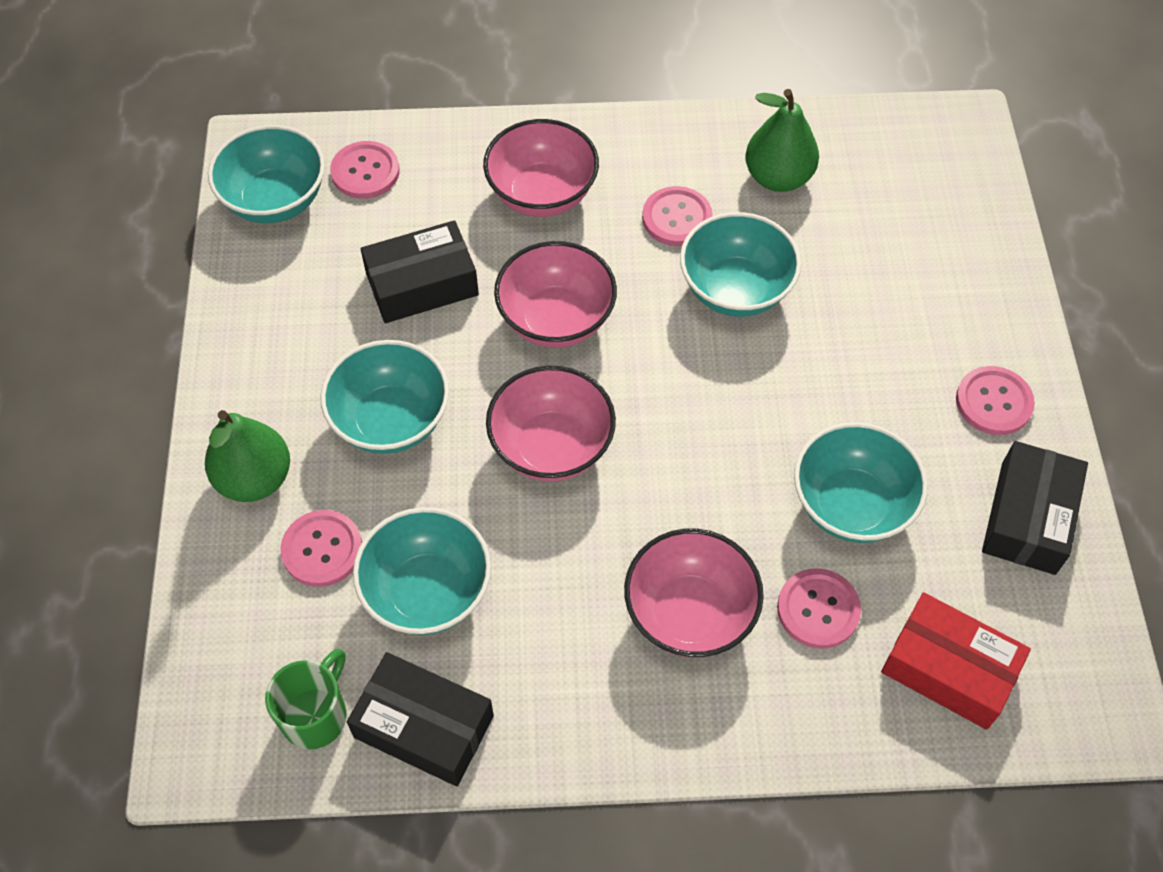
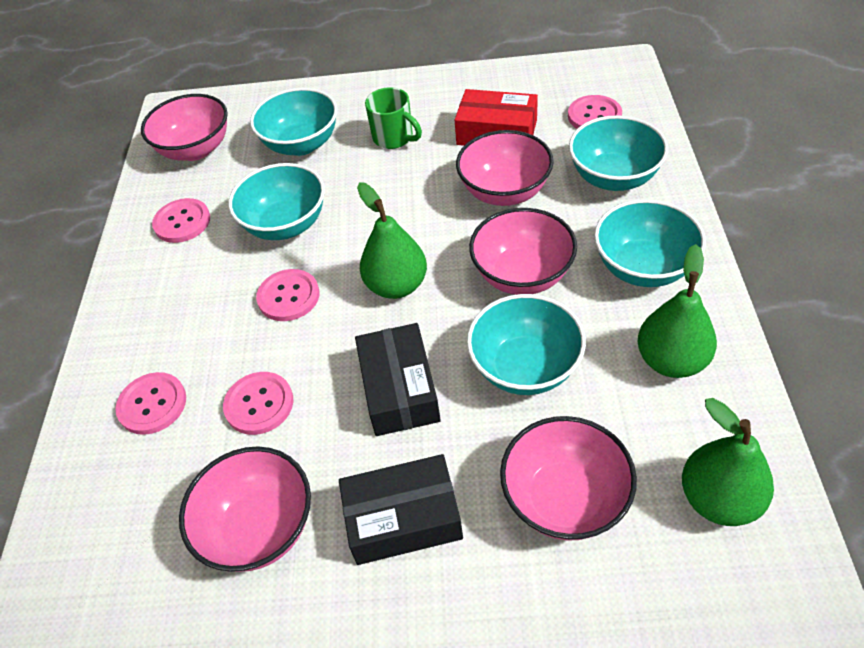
black box: 3 -> 2
green pear: 2 -> 3
pink bowl: 4 -> 5

